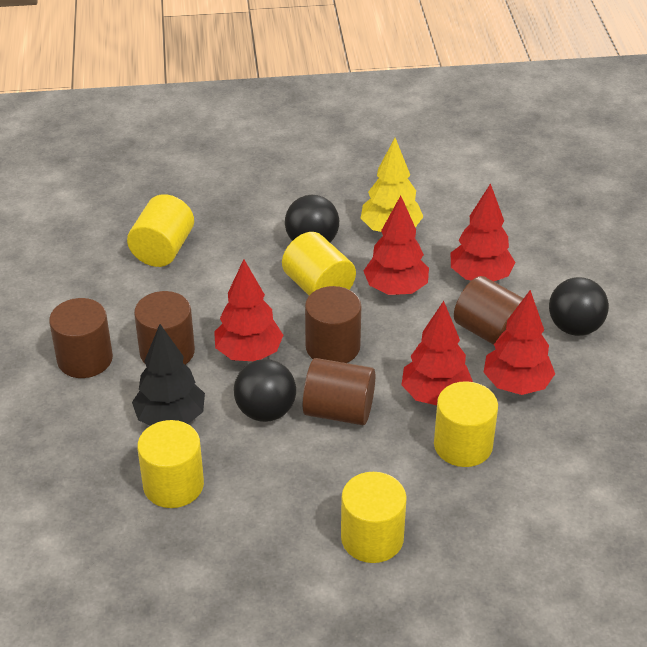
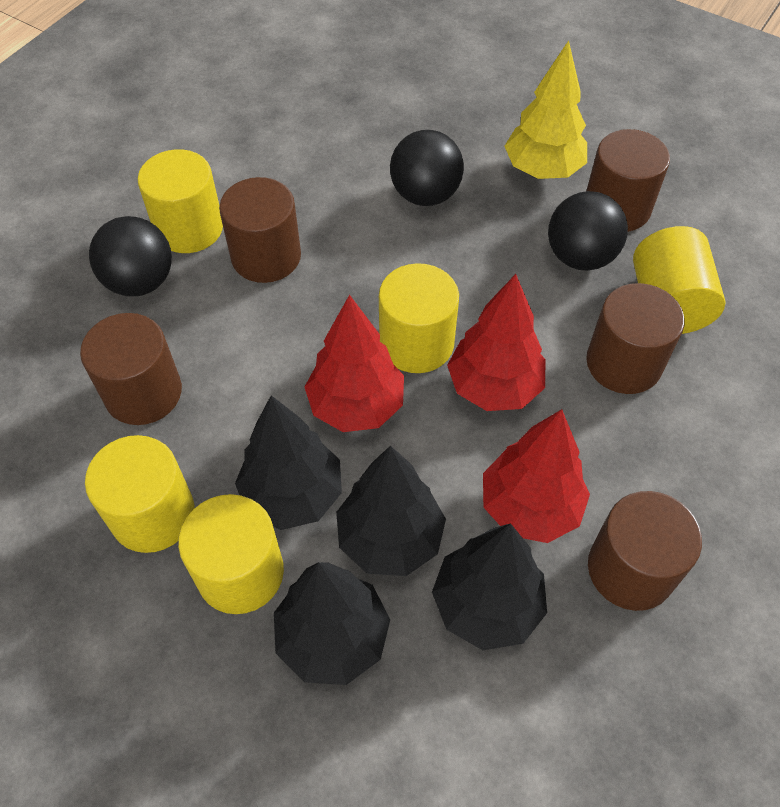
black tree: 1 -> 4
red tree: 5 -> 3

